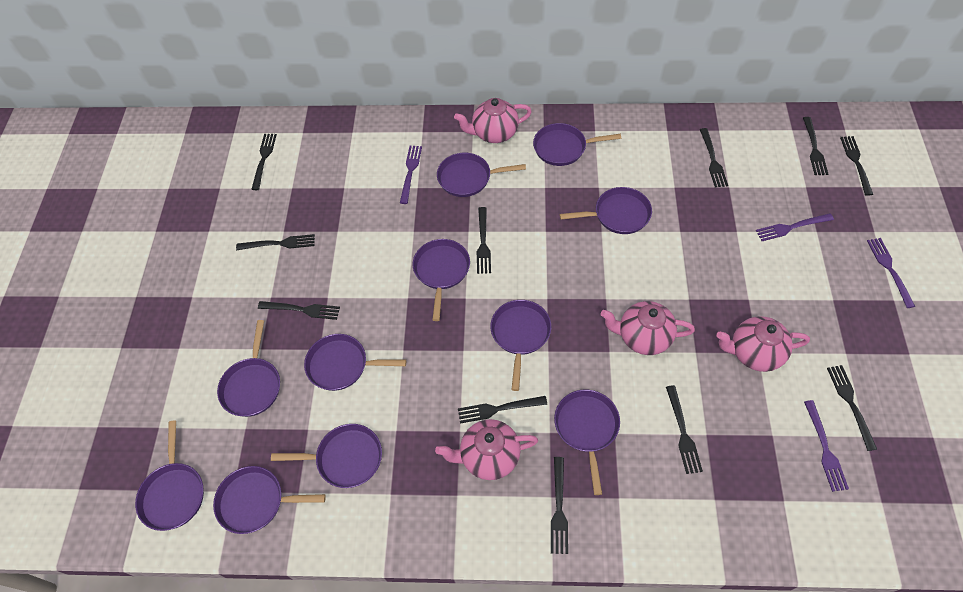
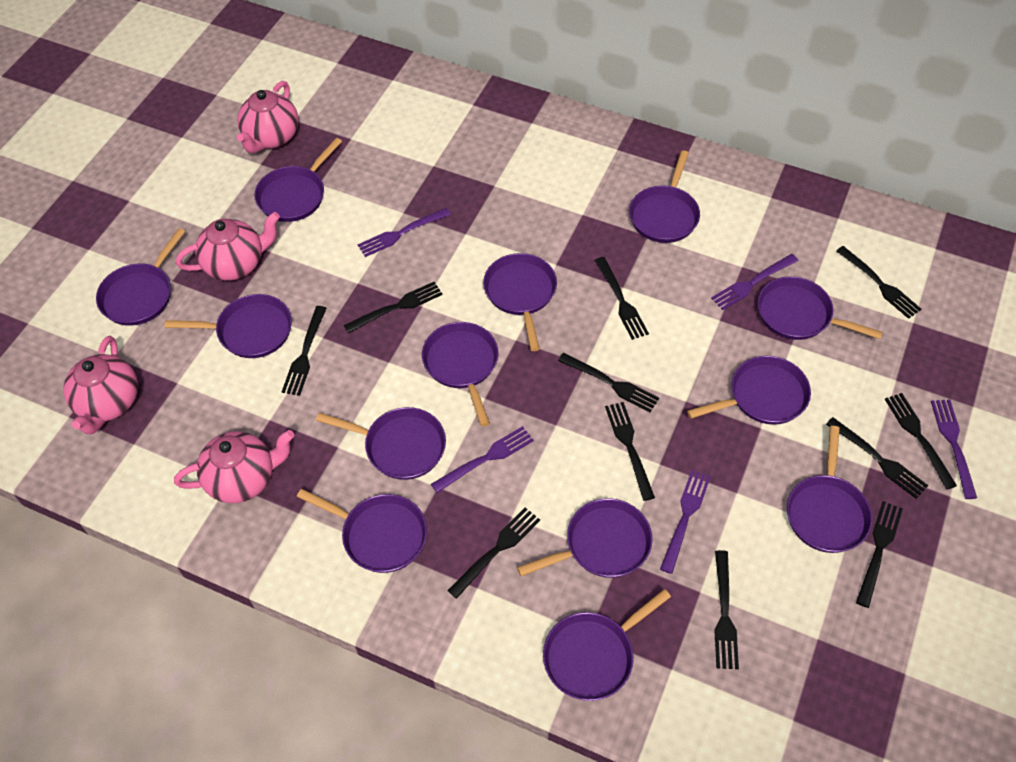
purple fork: 4 -> 5
purple pan: 11 -> 13

